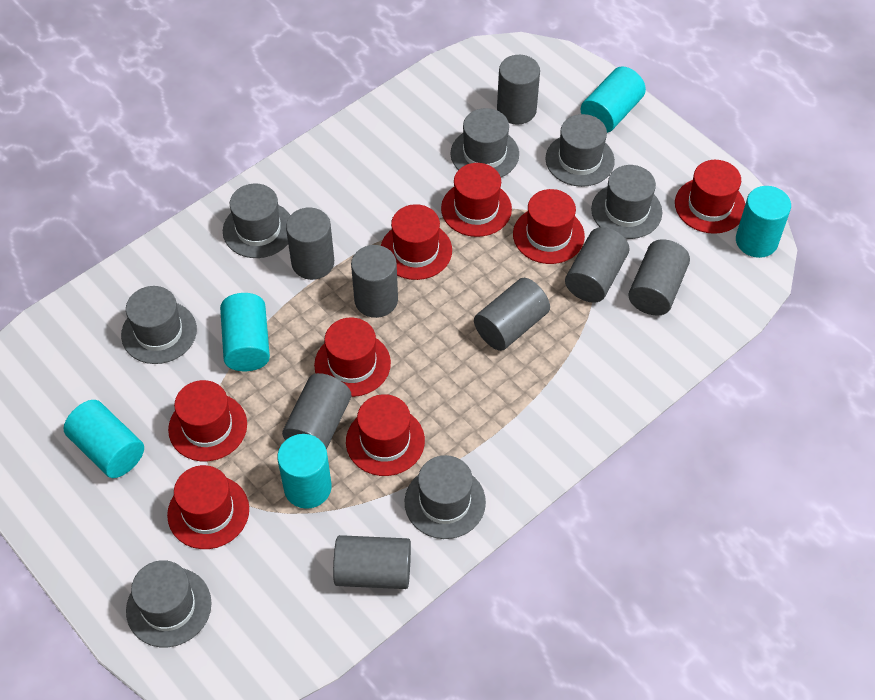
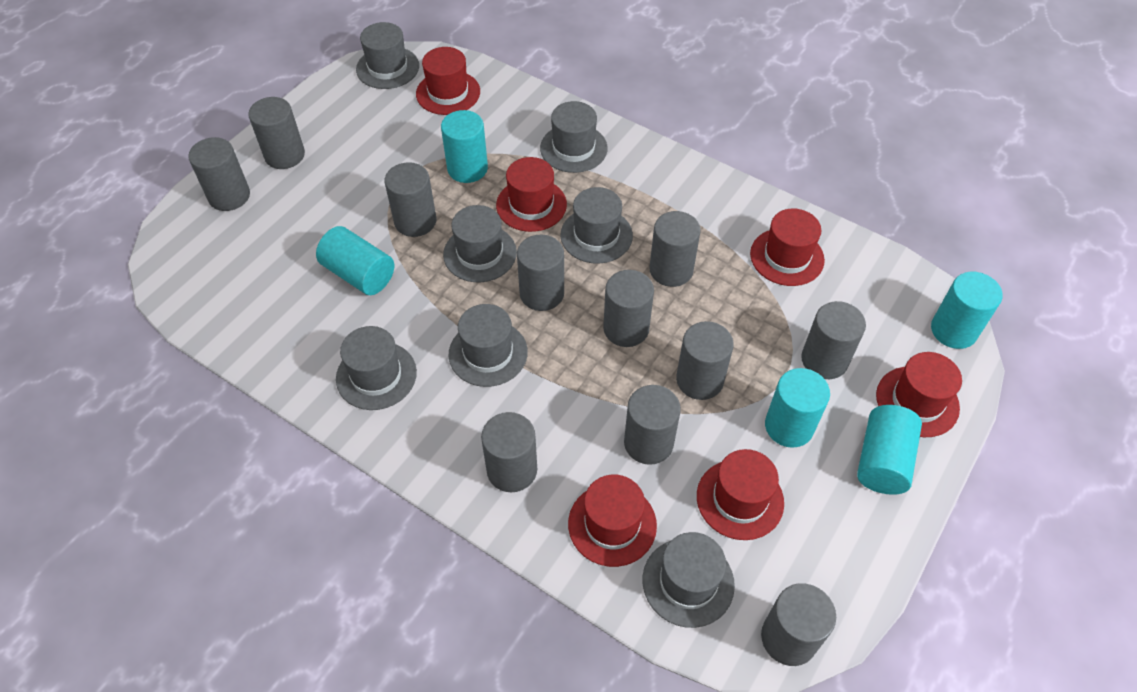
grey cylinder: 8 -> 11
red hat: 8 -> 6

